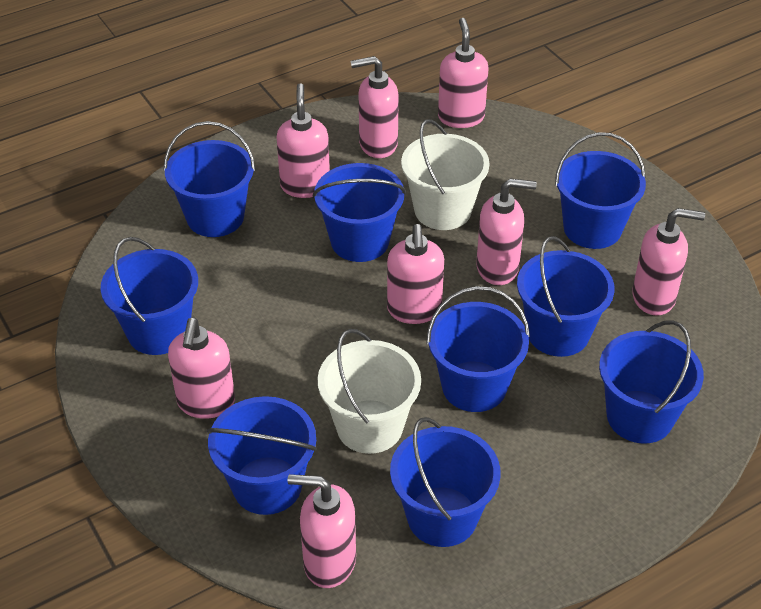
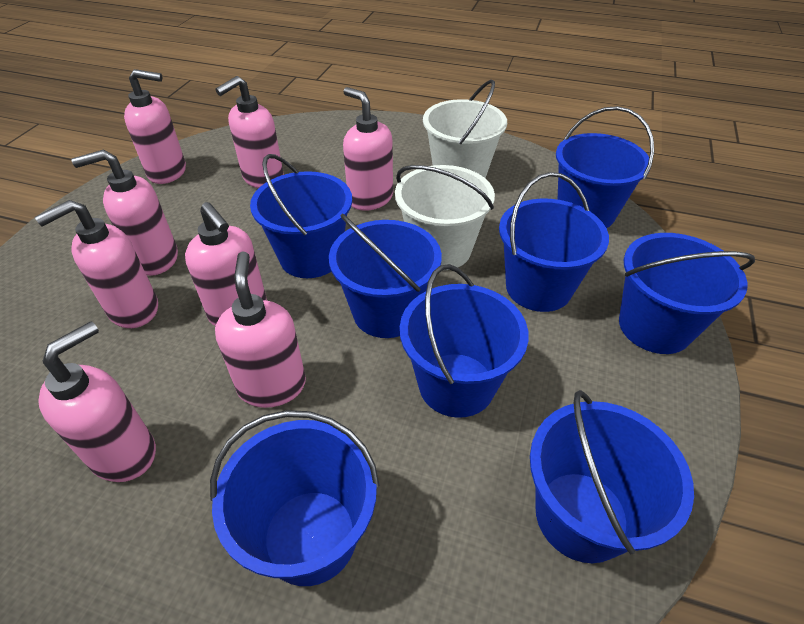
blue bucket: 9 -> 8

